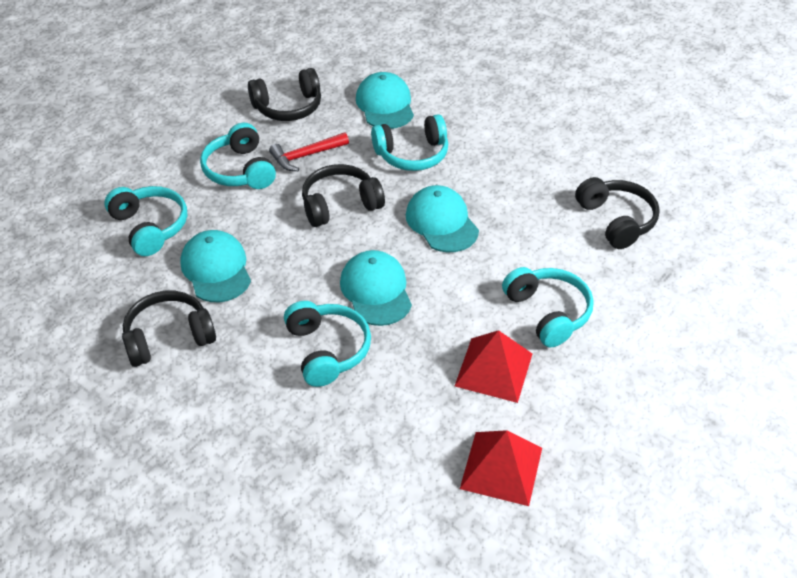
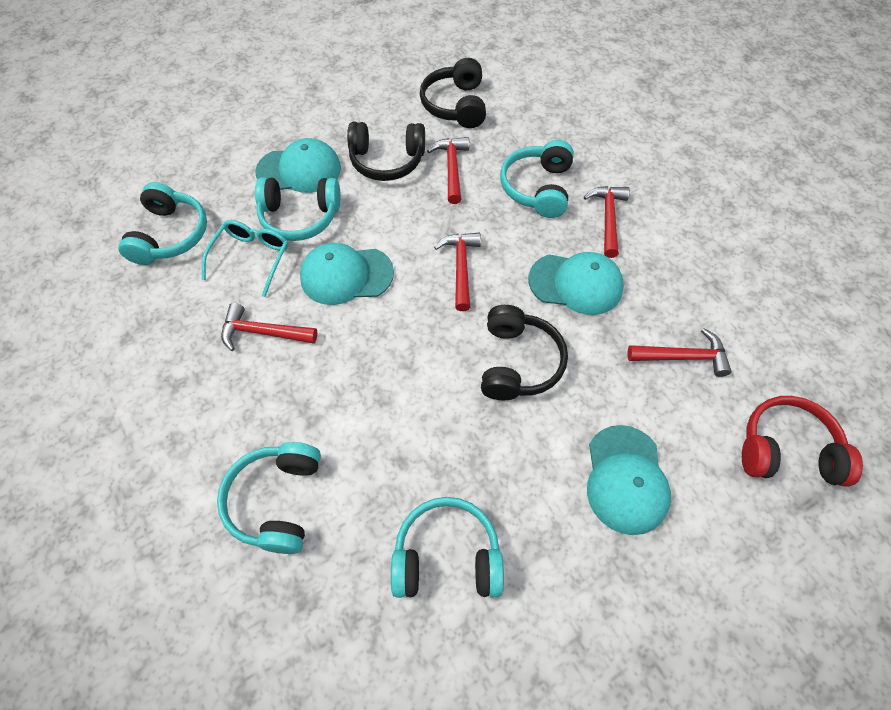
black headphones: 4 -> 3
red hammer: 1 -> 5
red headphones: 0 -> 1
red pyramid: 2 -> 0
turquoise glasses: 0 -> 1

